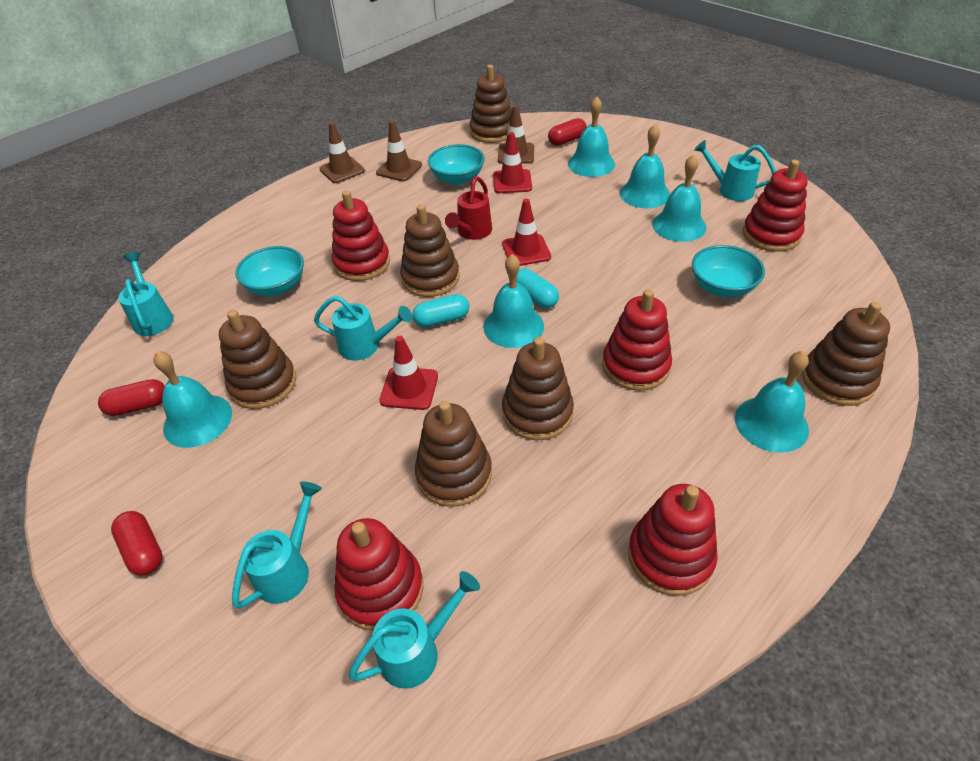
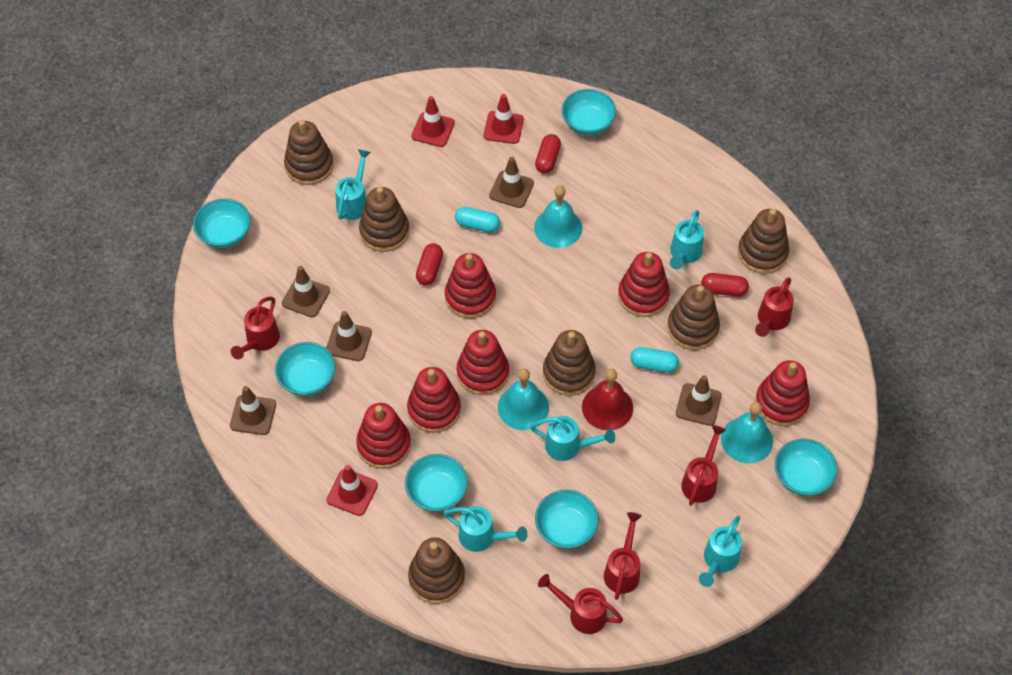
brown traffic cone: 3 -> 5
red bell: 0 -> 1
red stacking toy: 5 -> 6
red watering can: 1 -> 5
turquoise bell: 6 -> 3
turquoise bowl: 3 -> 6

